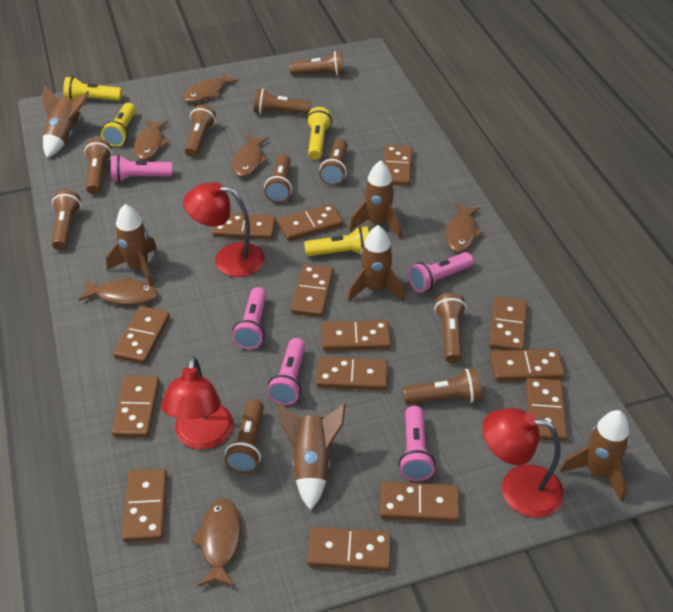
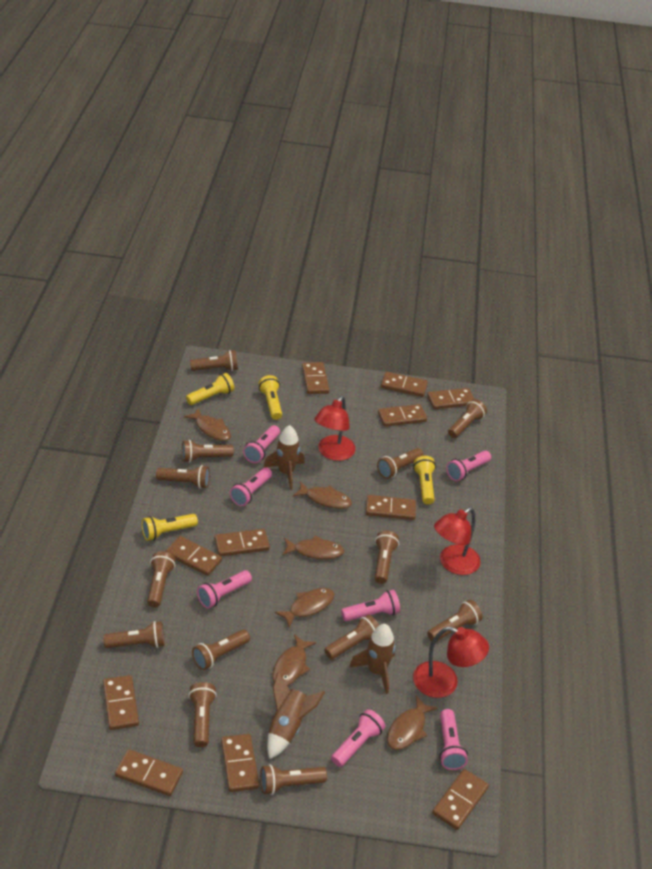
brown domino: 14 -> 11
brown flashlight: 10 -> 13
brown rocket: 6 -> 3
pink flashlight: 5 -> 7

